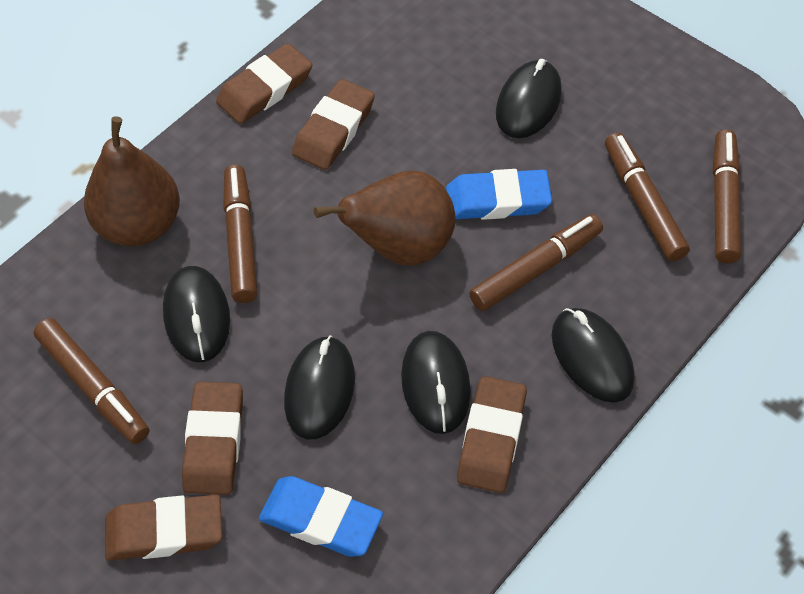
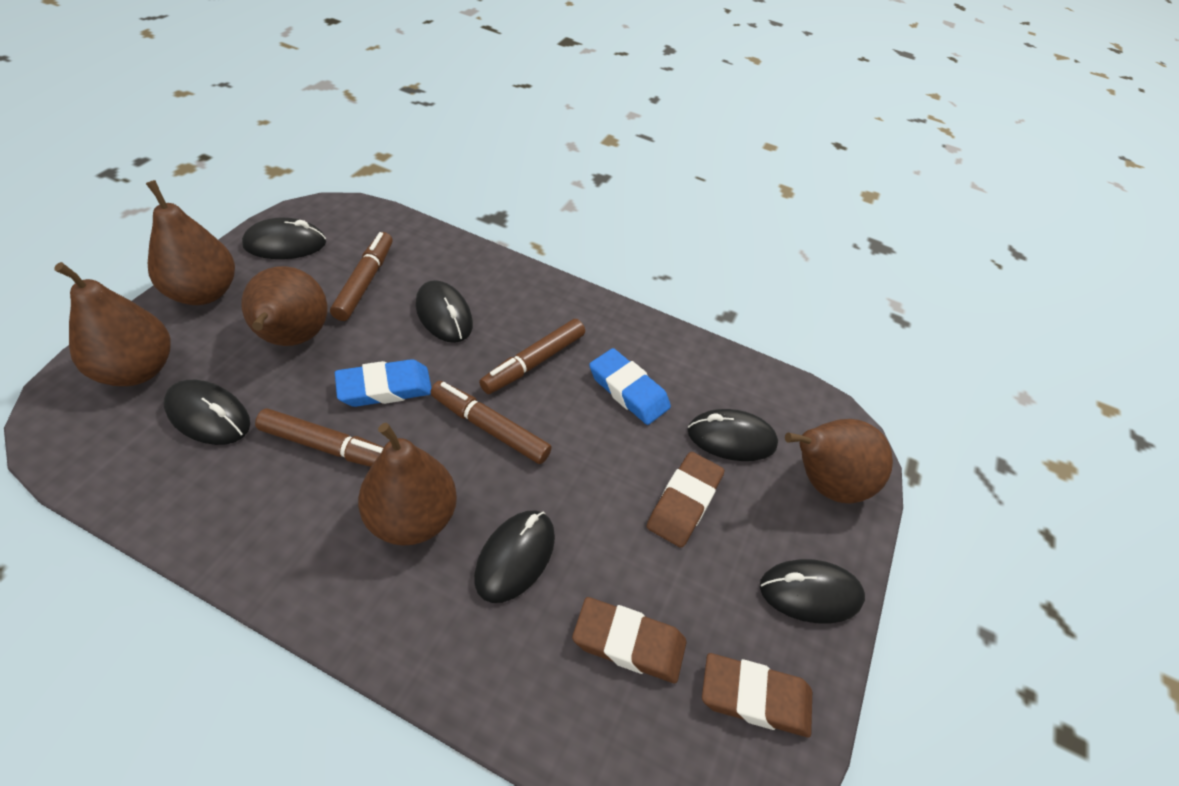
black mouse: 5 -> 6
brown eraser: 5 -> 3
brown marker: 5 -> 4
brown pear: 2 -> 5

